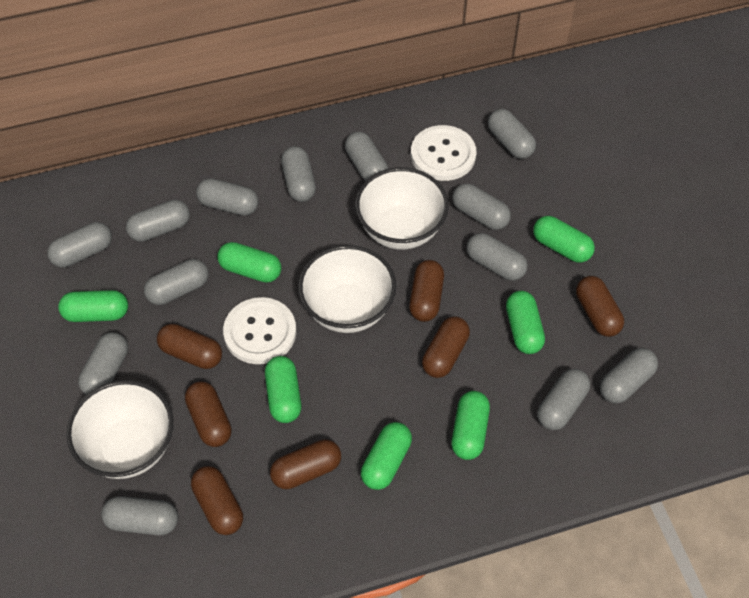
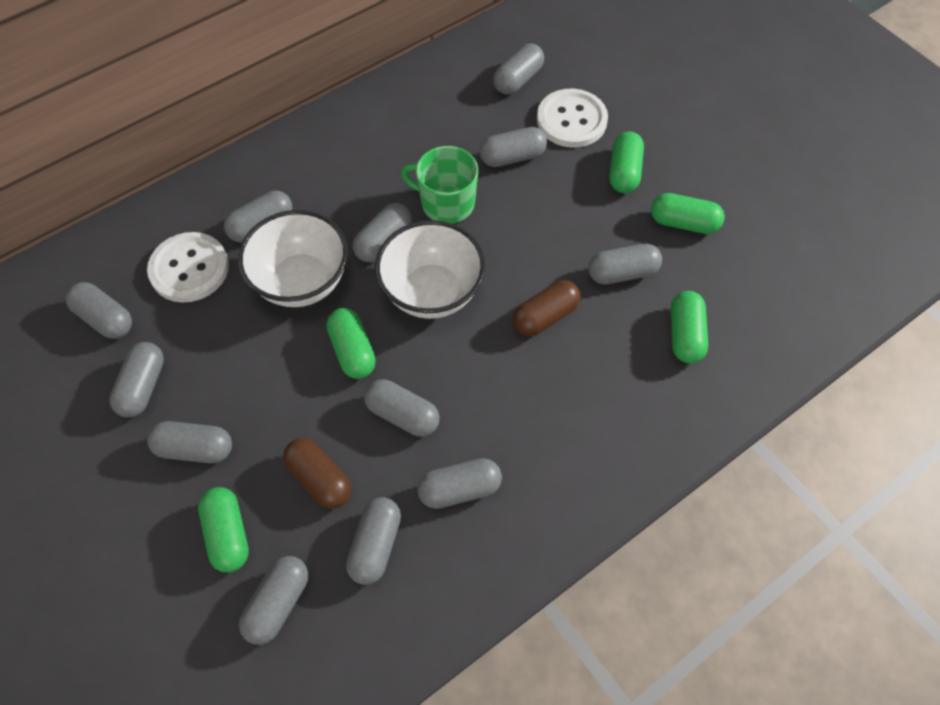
brown capsule: 7 -> 2
green capsule: 7 -> 5
green mug: 0 -> 1
grey capsule: 13 -> 12
white bowl: 3 -> 2

